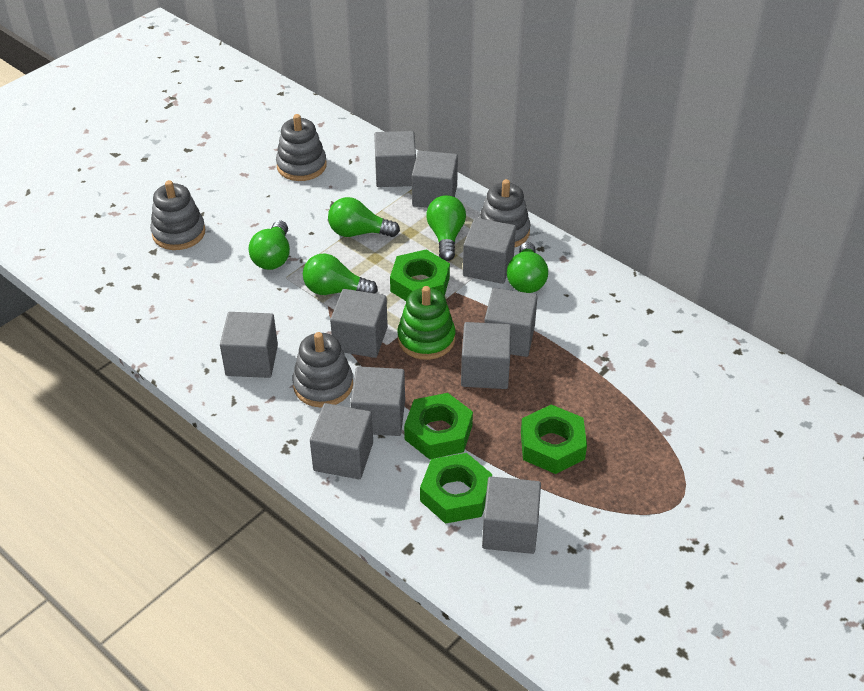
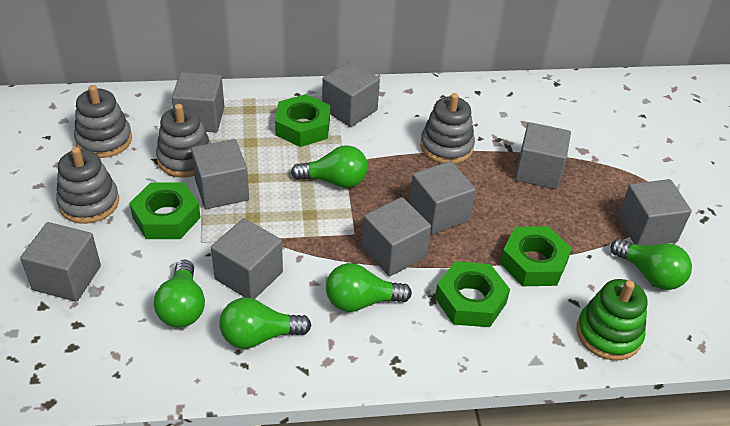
grey cube: 10 -> 9

